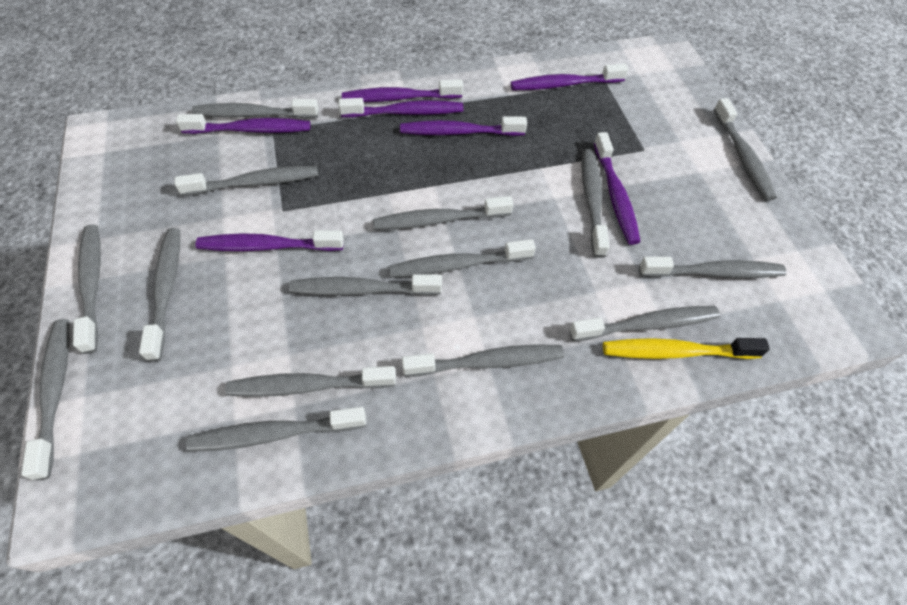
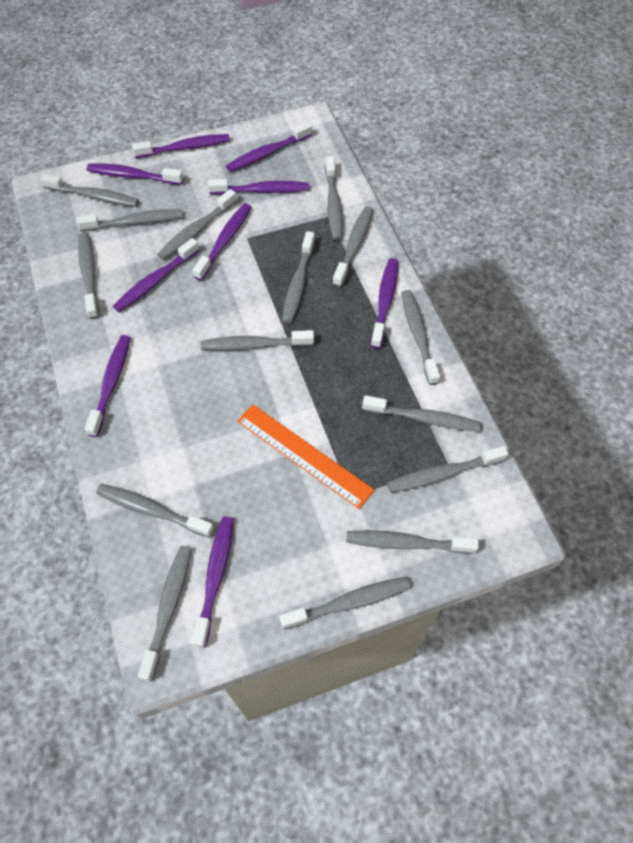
orange ruler: 0 -> 1
purple toothbrush: 7 -> 9
yellow toothbrush: 1 -> 0

